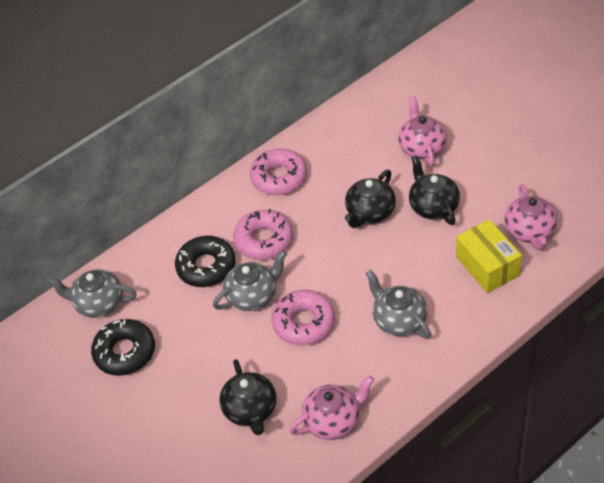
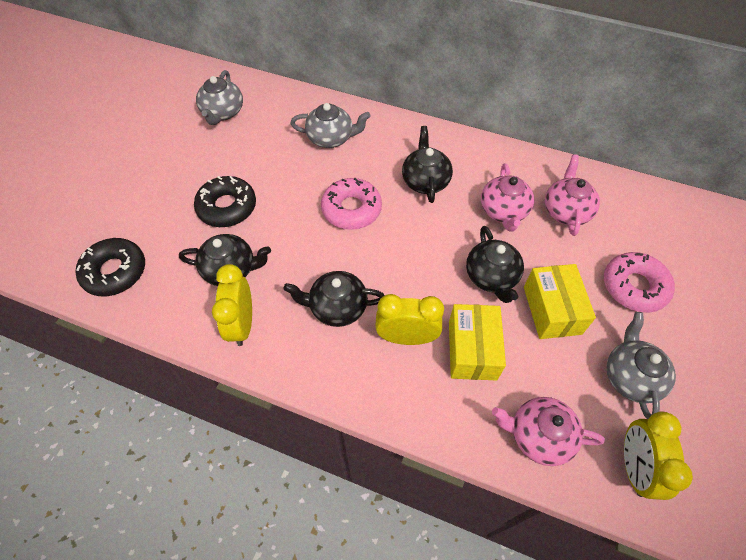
black teapot: 3 -> 4
pink donut: 3 -> 2
yellow box: 1 -> 2
yellow clock: 0 -> 3

